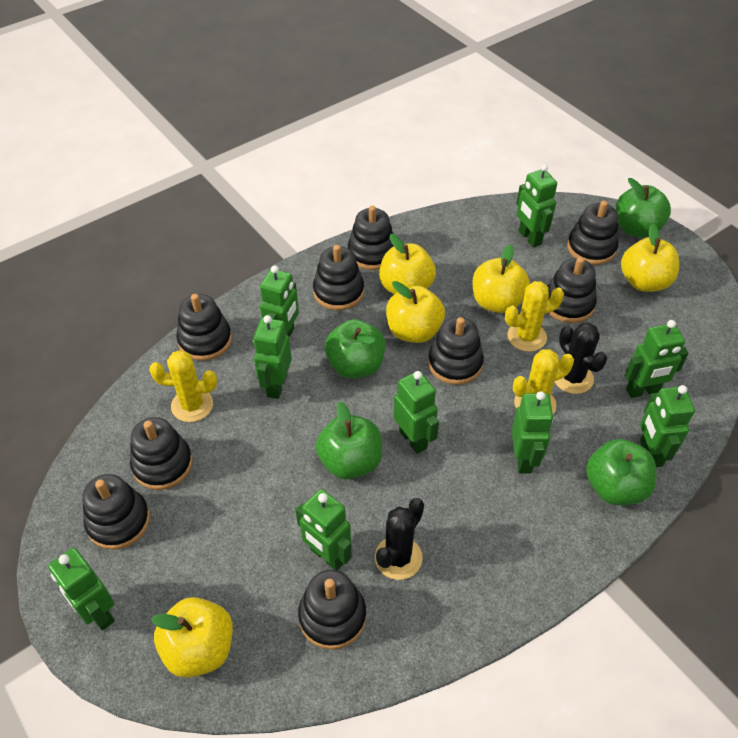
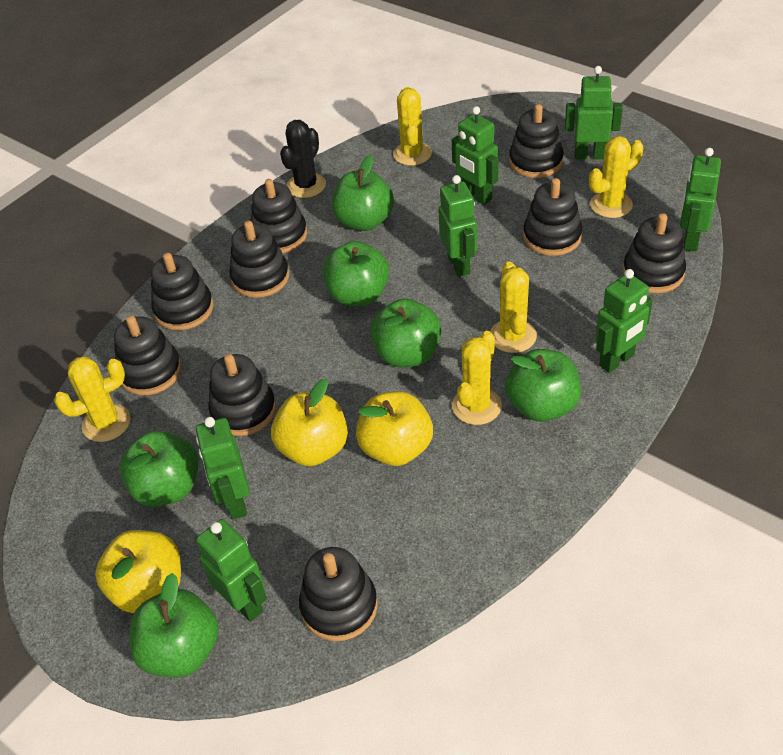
black cactus: 2 -> 1
green apple: 4 -> 6
green robot: 9 -> 7
yellow apple: 5 -> 3
yellow cactus: 3 -> 5

